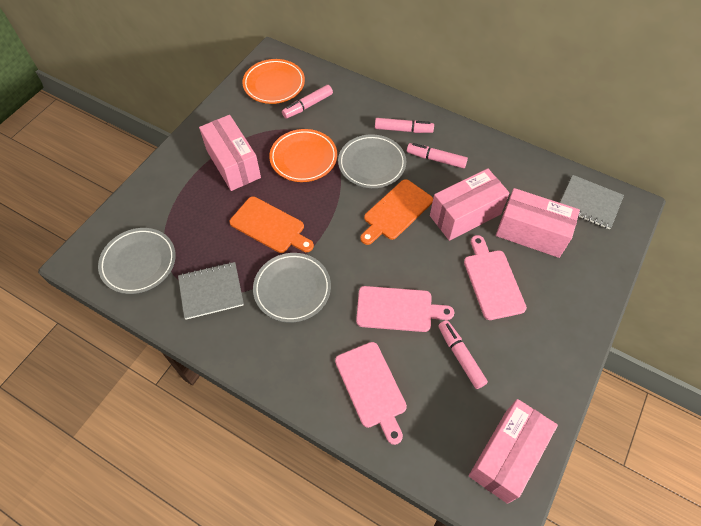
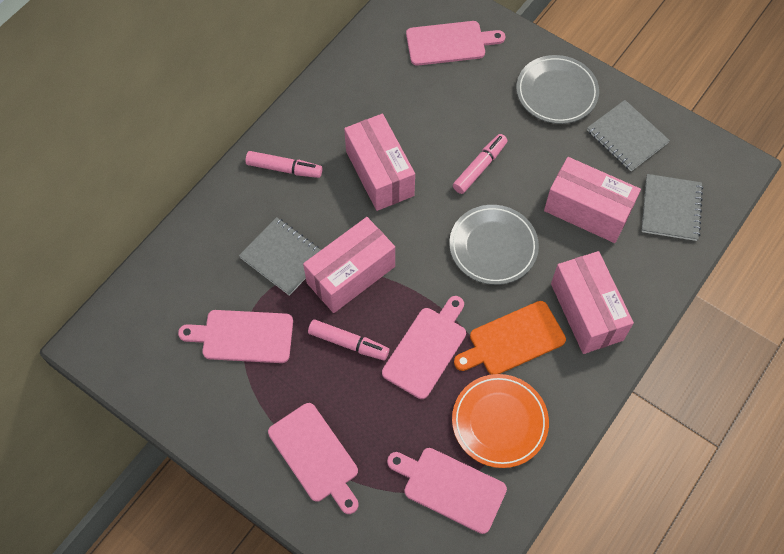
grey notebook: 2 -> 3
grey plate: 3 -> 2
orange cutting board: 2 -> 1
orange plate: 2 -> 1
pink cutting board: 3 -> 5
pink marker: 4 -> 3

